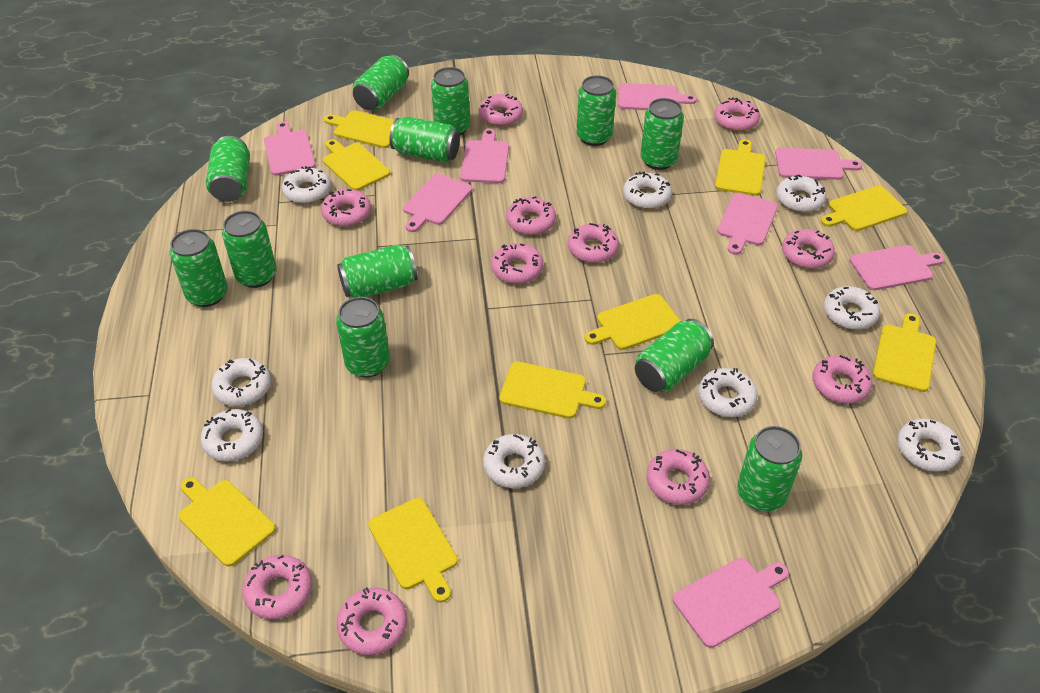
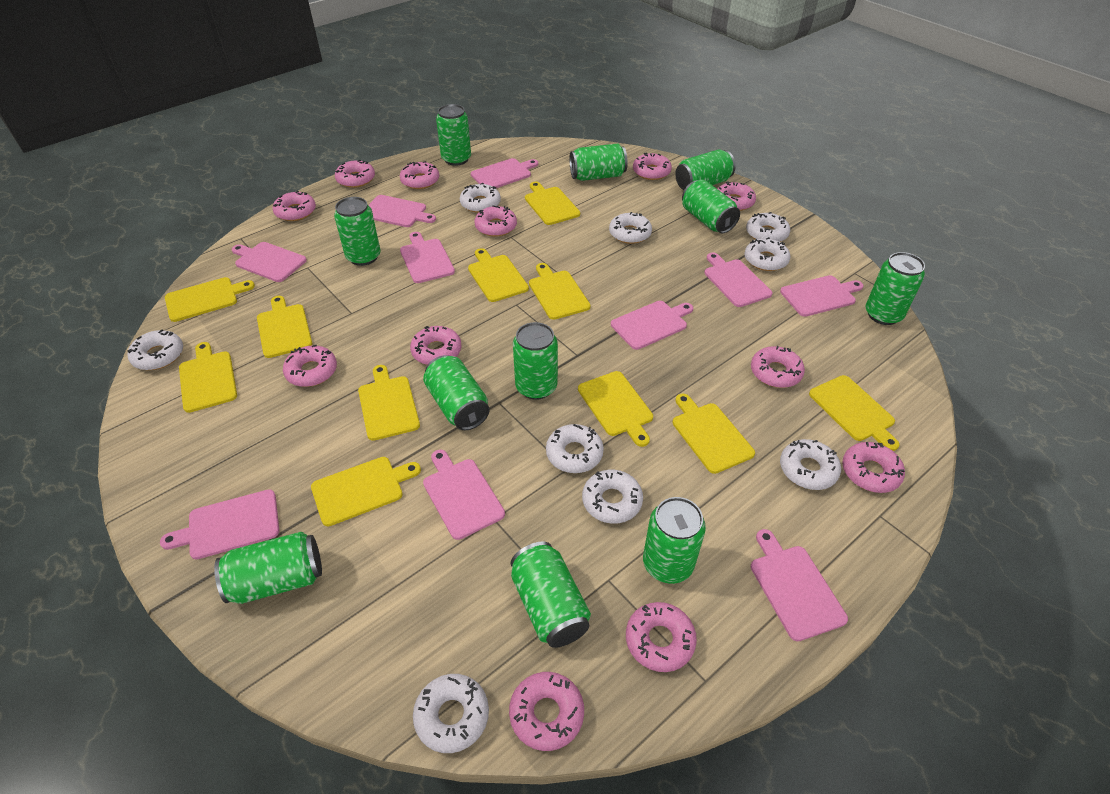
green can: 12 -> 11
pink cutting board: 8 -> 10
pink donut: 11 -> 12
yellow cutting board: 9 -> 11

